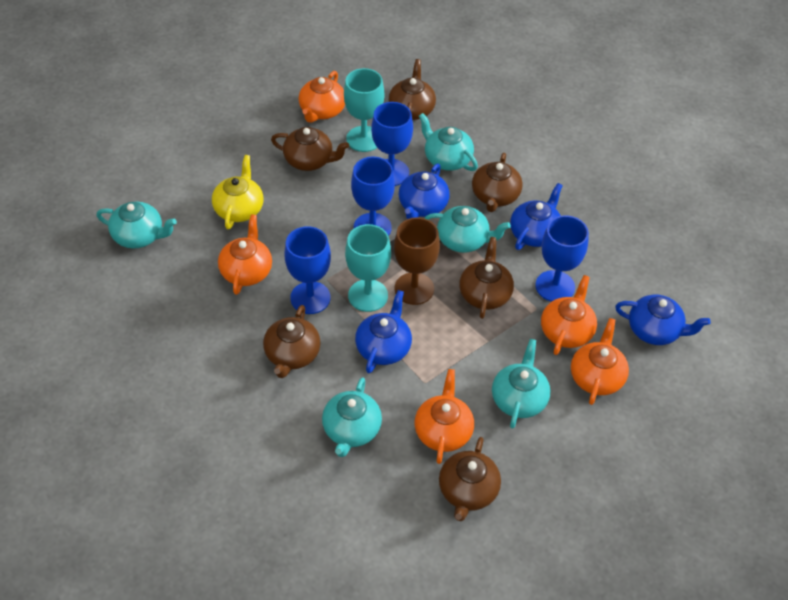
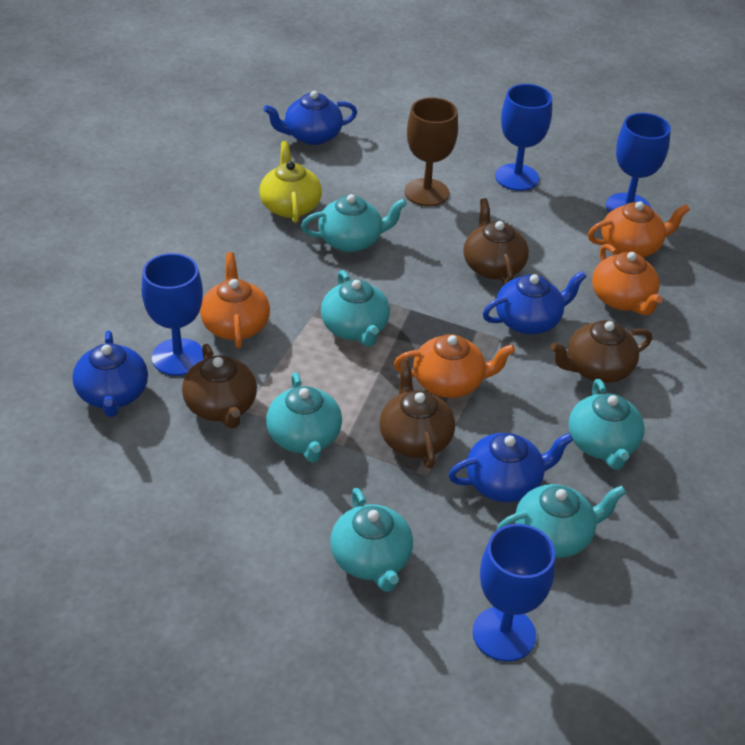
brown teapot: 6 -> 4
orange teapot: 5 -> 4
turquoise goblet: 2 -> 0
turquoise teapot: 5 -> 6

